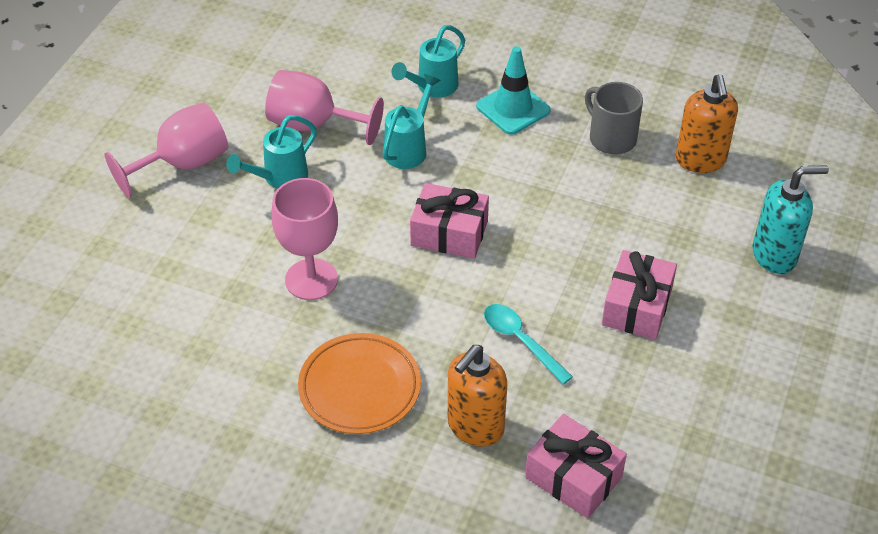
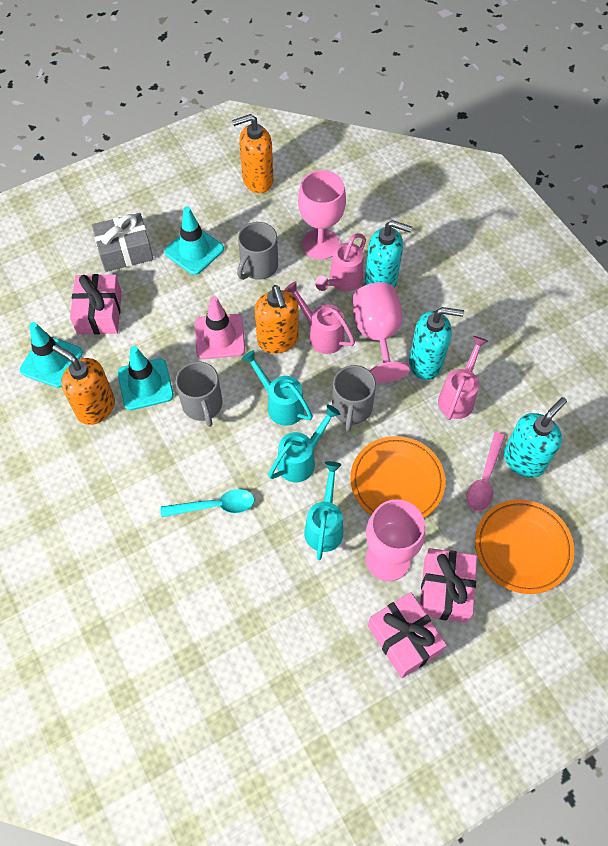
grey gift: 0 -> 1
grey mug: 1 -> 3
orange plate: 1 -> 2
orange soap dispenser: 2 -> 3
pink spoon: 0 -> 1
pink traffic cone: 0 -> 1
pink watering can: 0 -> 3
turquoise soap dispenser: 1 -> 3
turquoise traffic cone: 1 -> 3

